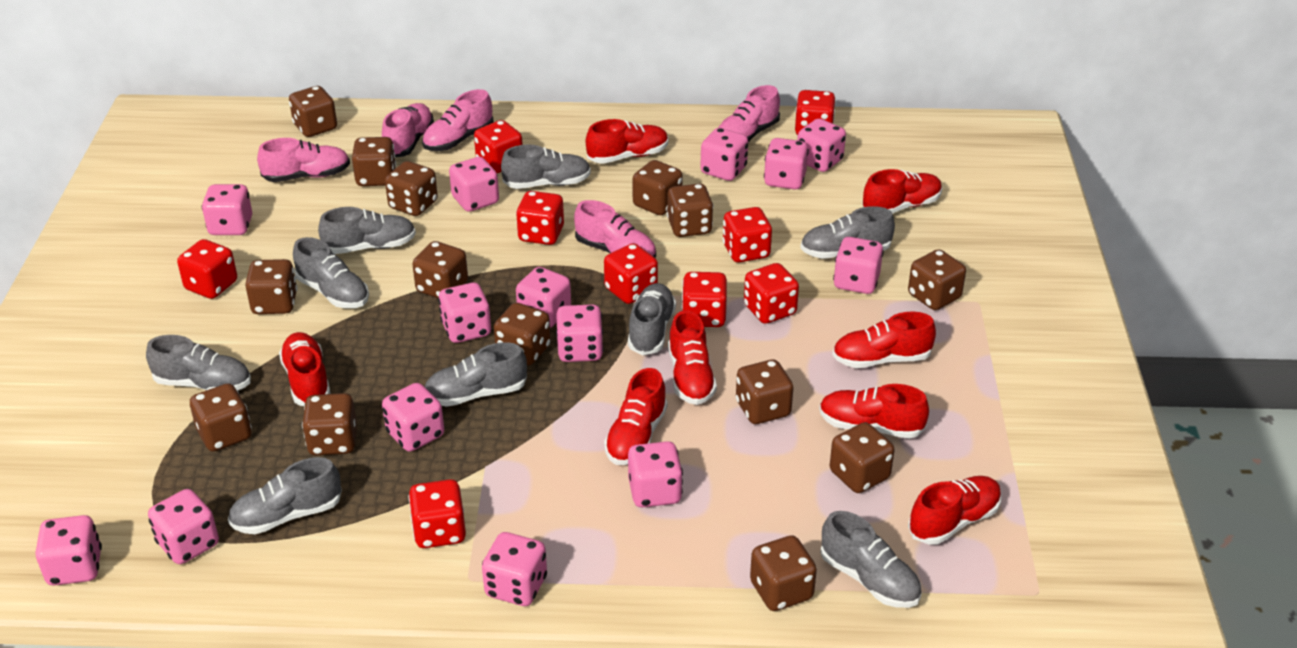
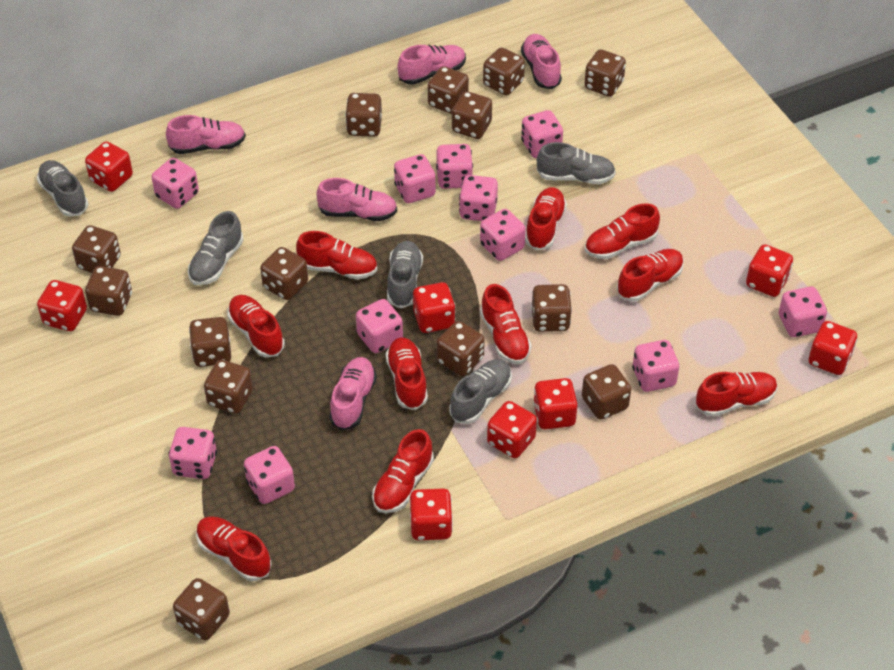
grey shoe: 9 -> 5
pink dice: 14 -> 11
red dice: 9 -> 8
red shoe: 8 -> 10

